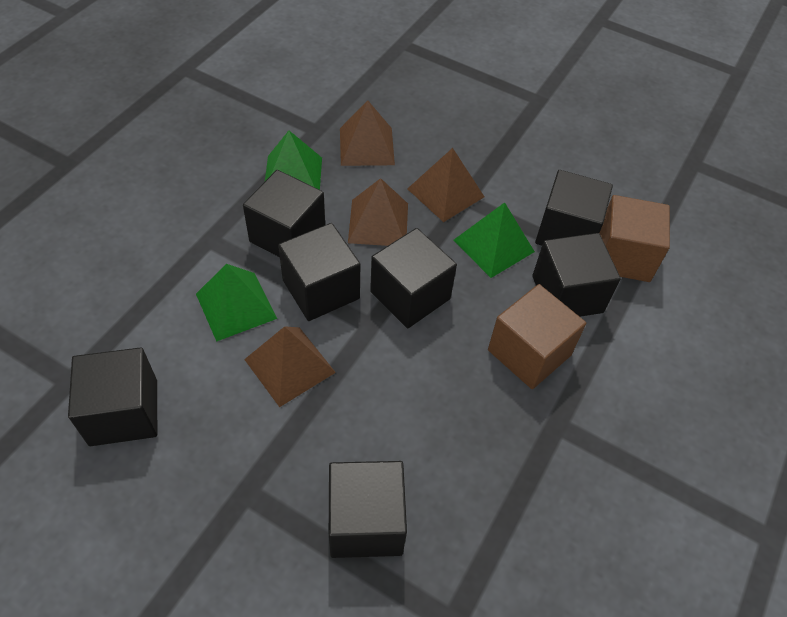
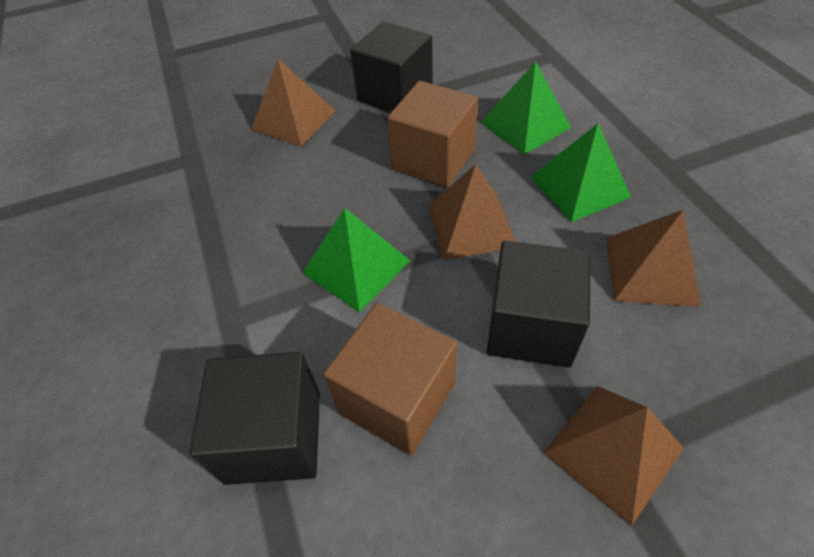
black cube: 7 -> 3

